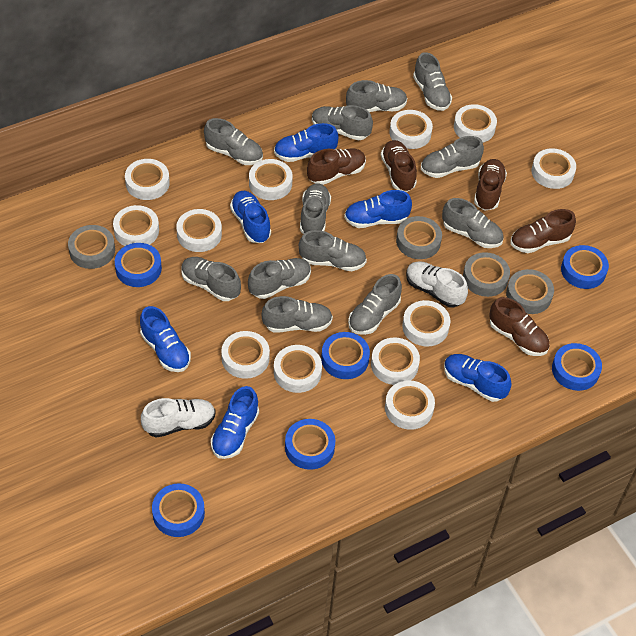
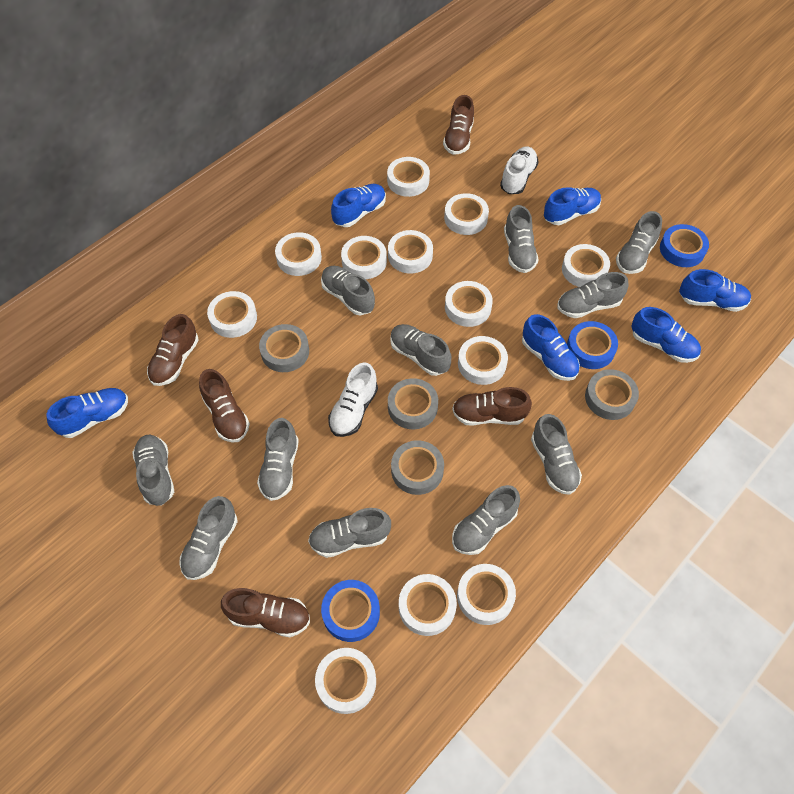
blue tape: 6 -> 3
grey shoe: 12 -> 11

